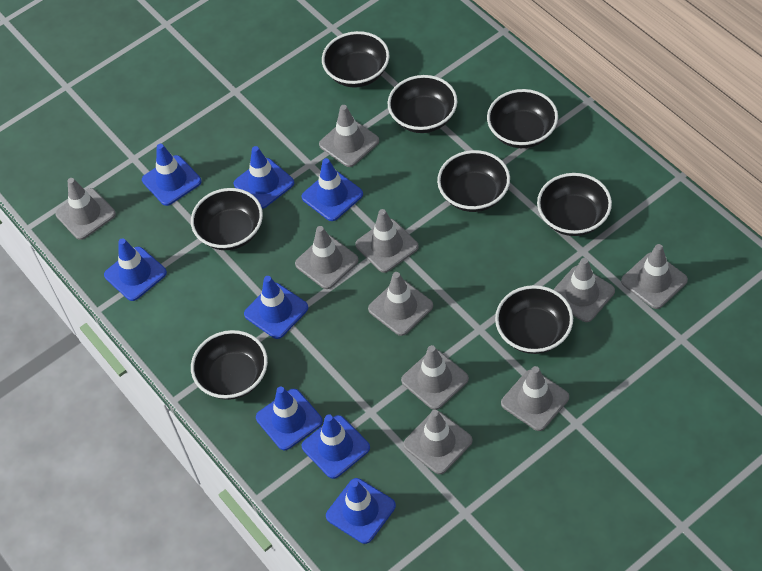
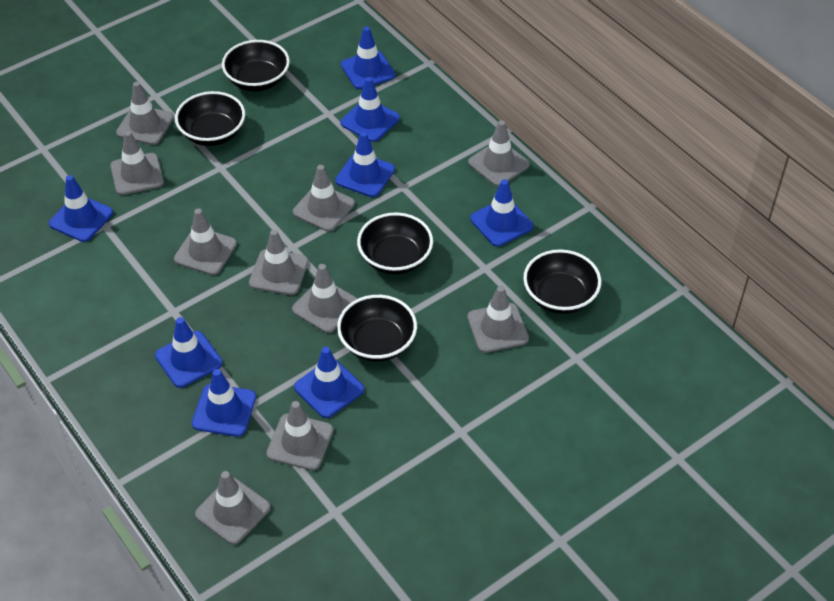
black bowl: 8 -> 5

